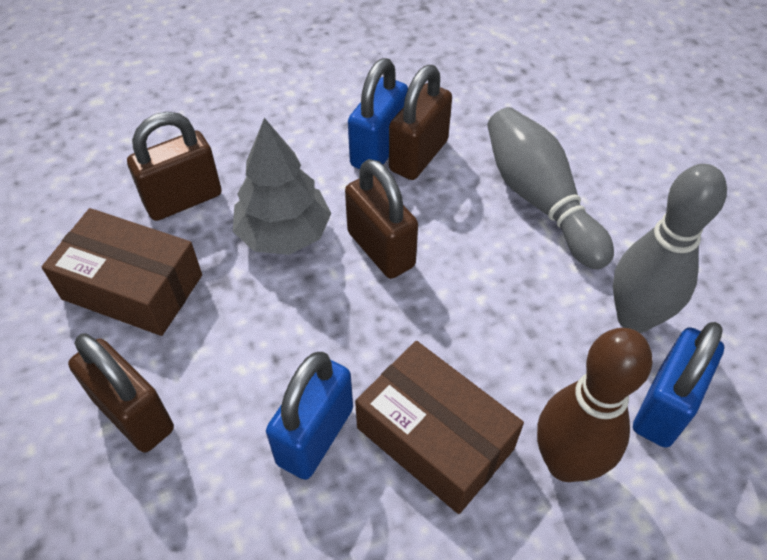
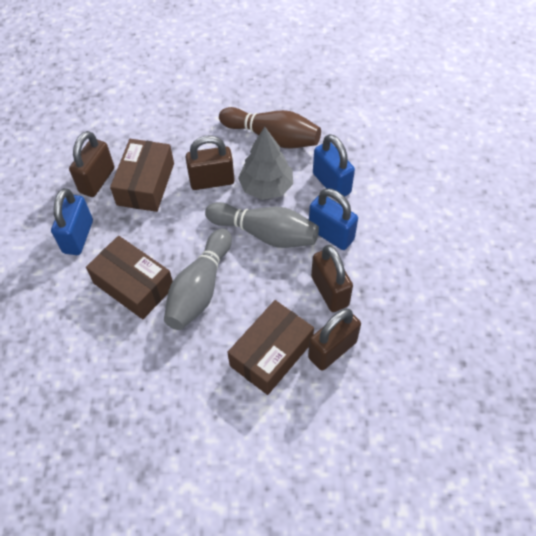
brown box: 2 -> 3

